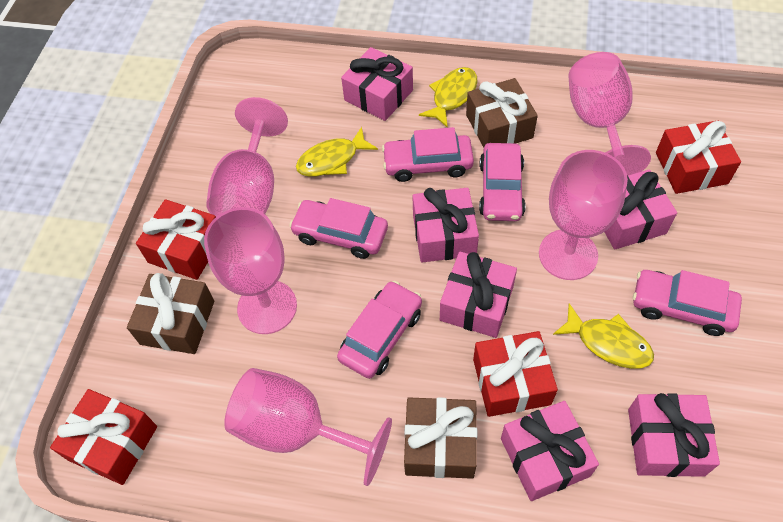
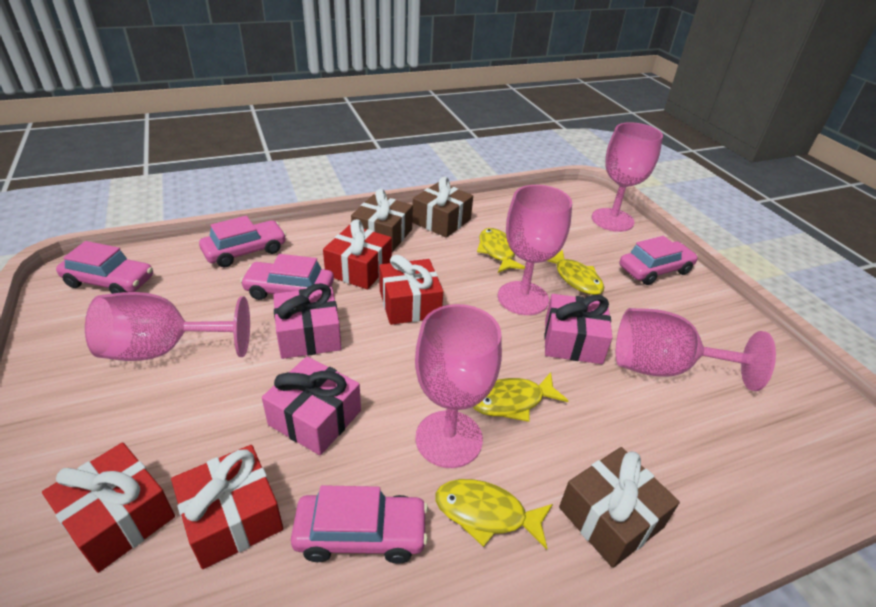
pink gift: 6 -> 3
yellow fish: 3 -> 4

